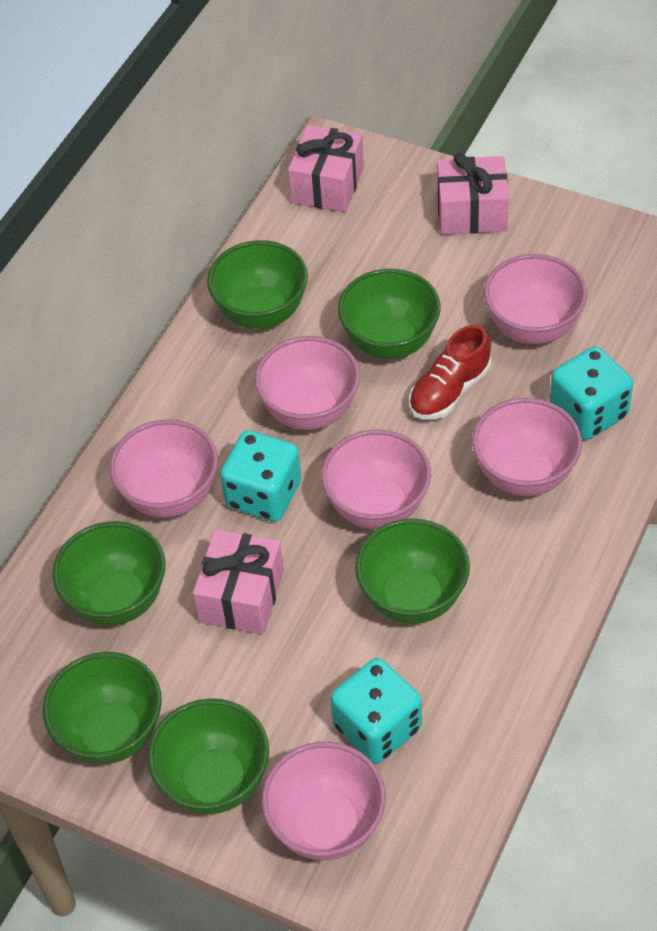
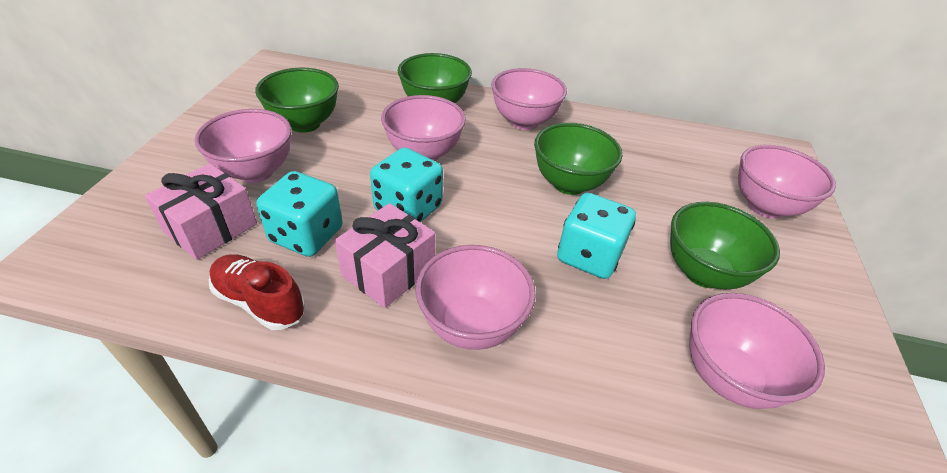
green bowl: 6 -> 4
pink gift: 3 -> 2

